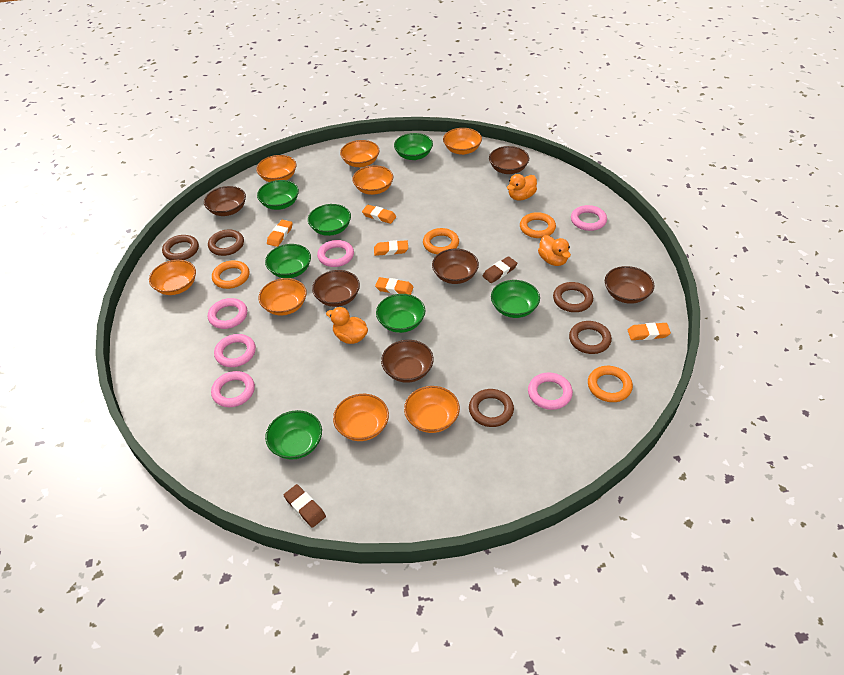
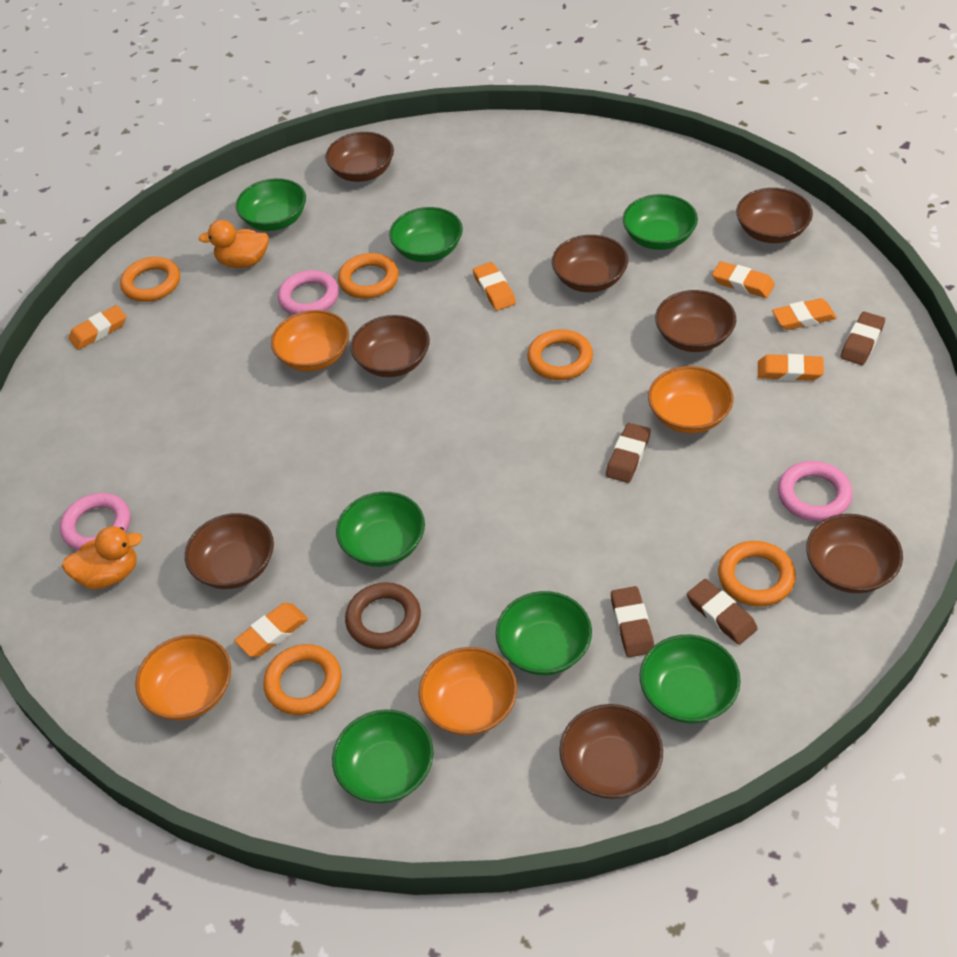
brown bowl: 6 -> 8
brown eraser: 2 -> 4
brown ring: 5 -> 1
orange bowl: 8 -> 4
orange duck: 3 -> 2
orange eraser: 5 -> 6
orange ring: 4 -> 5
pink ring: 6 -> 3

